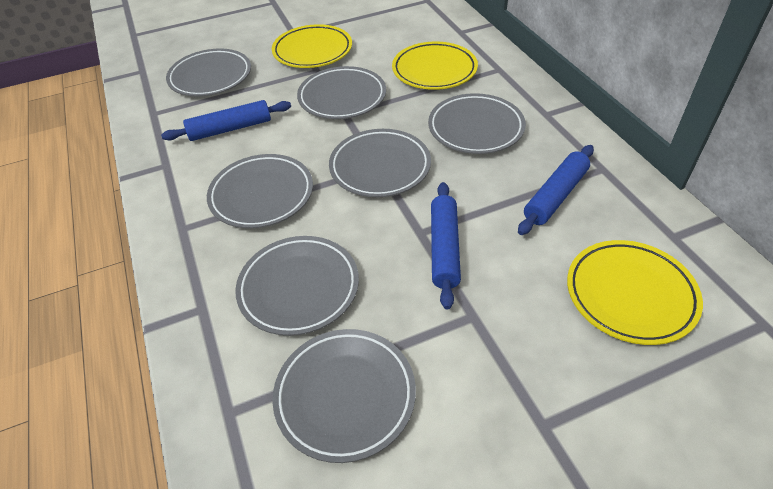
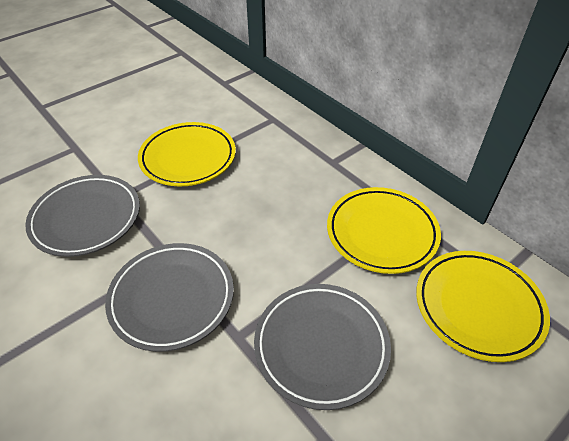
blue rolling pin: 3 -> 0
grey plate: 7 -> 3

